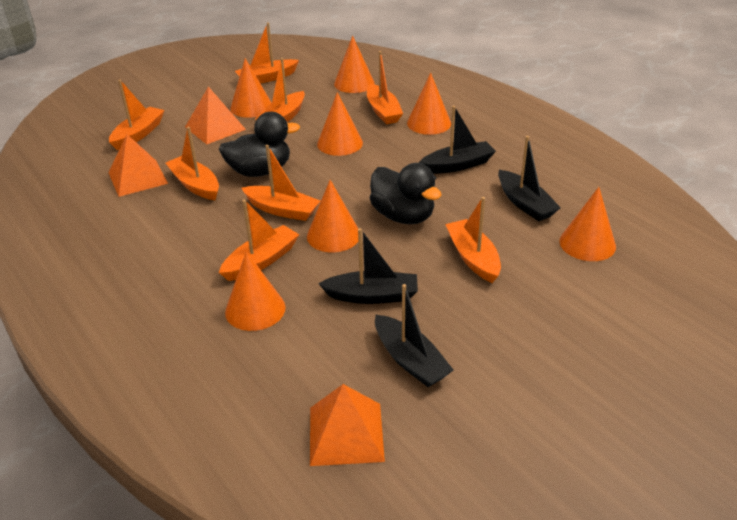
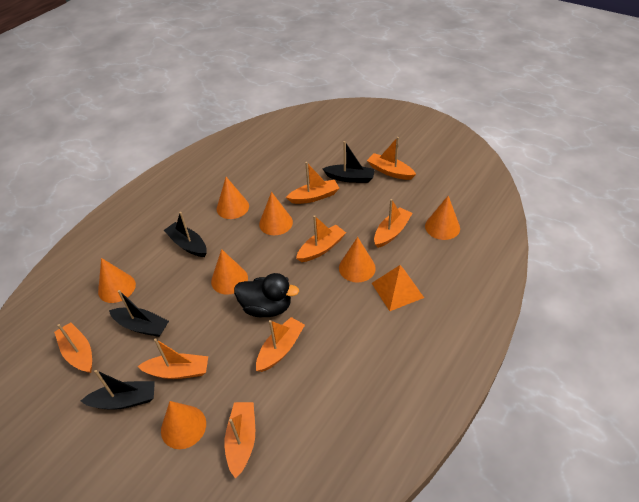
black duck: 2 -> 1
orange pyramid: 3 -> 1

